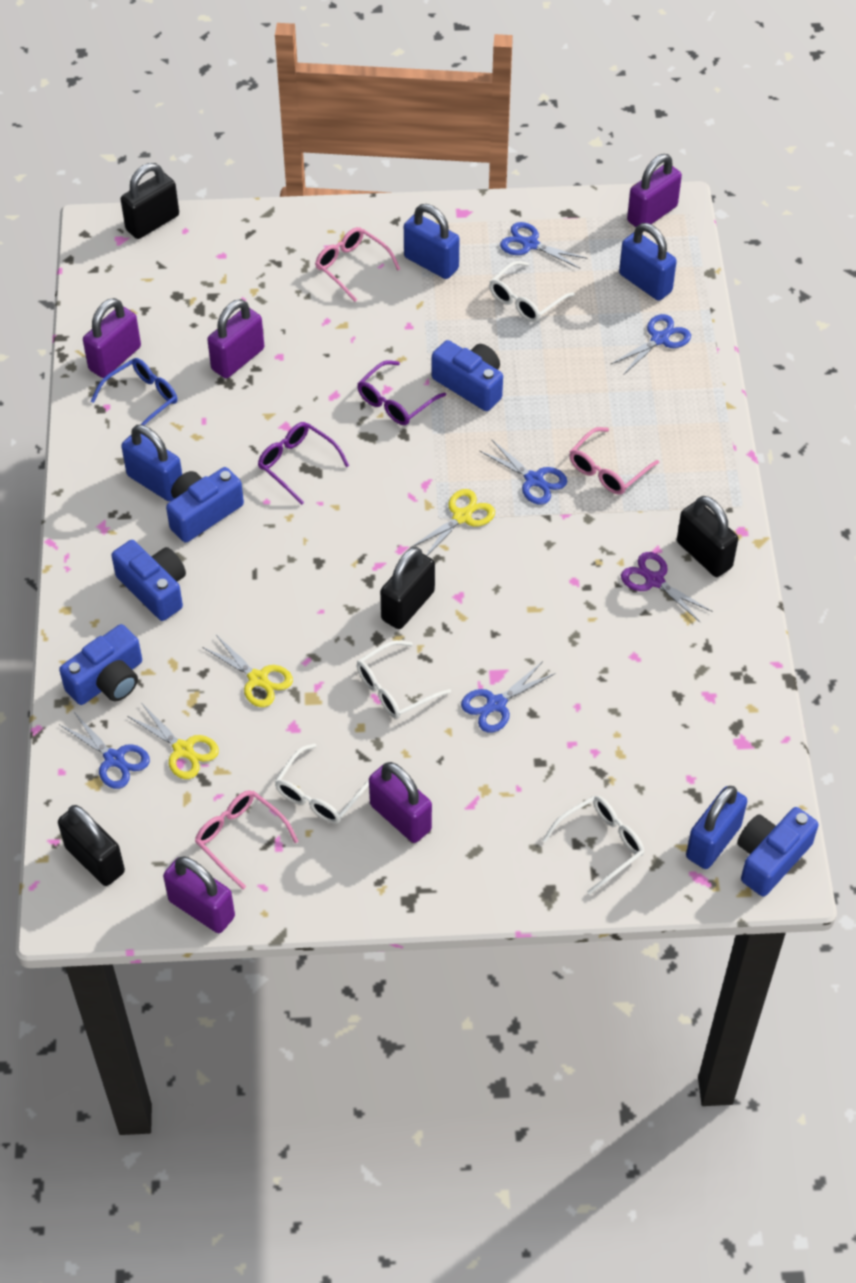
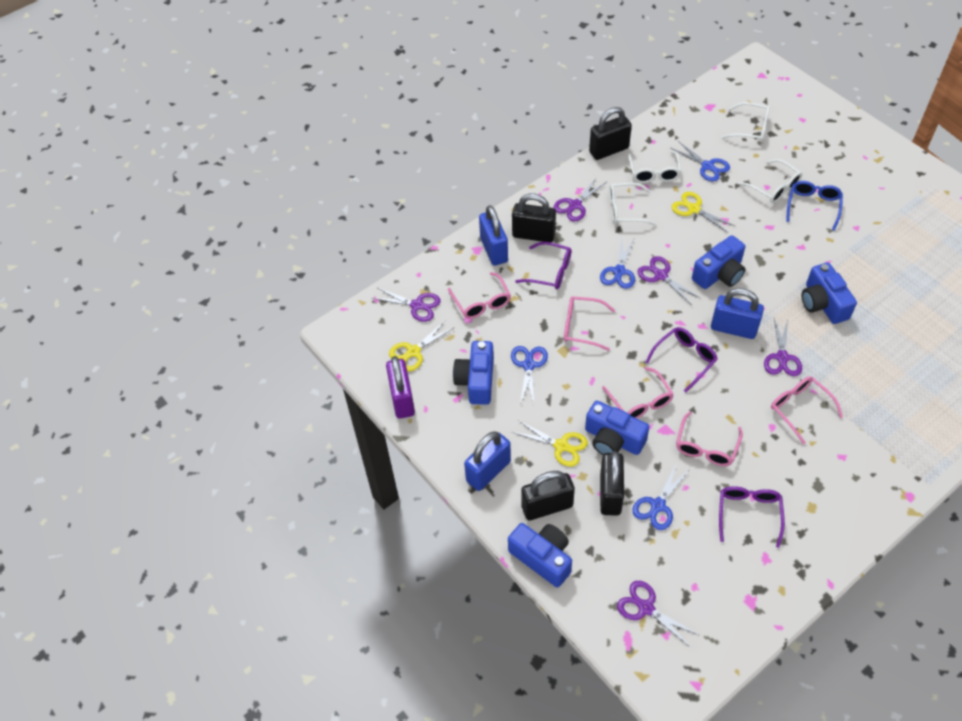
blue padlock: 4 -> 3
blue scissors: 5 -> 4
pink glasses: 3 -> 5
purple glasses: 2 -> 3
purple padlock: 5 -> 1
purple scissors: 1 -> 5

